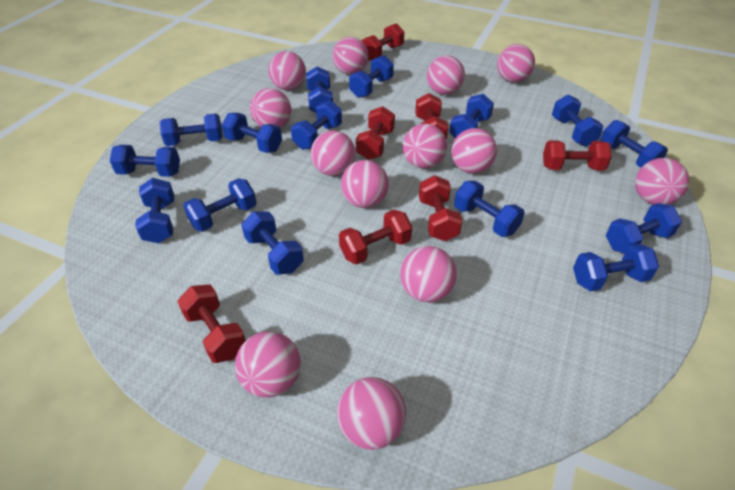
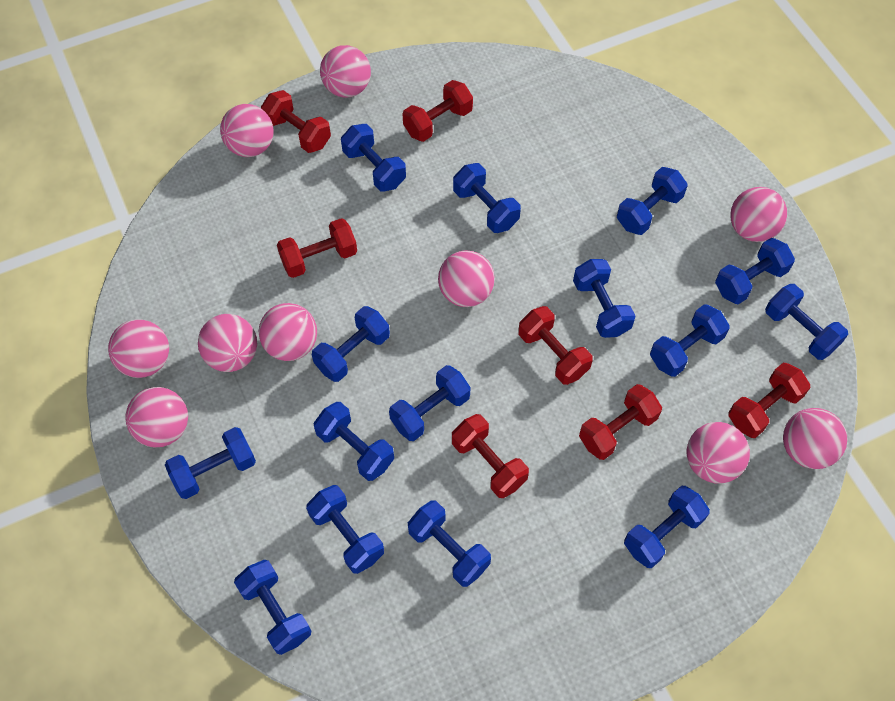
pink ball: 13 -> 10

